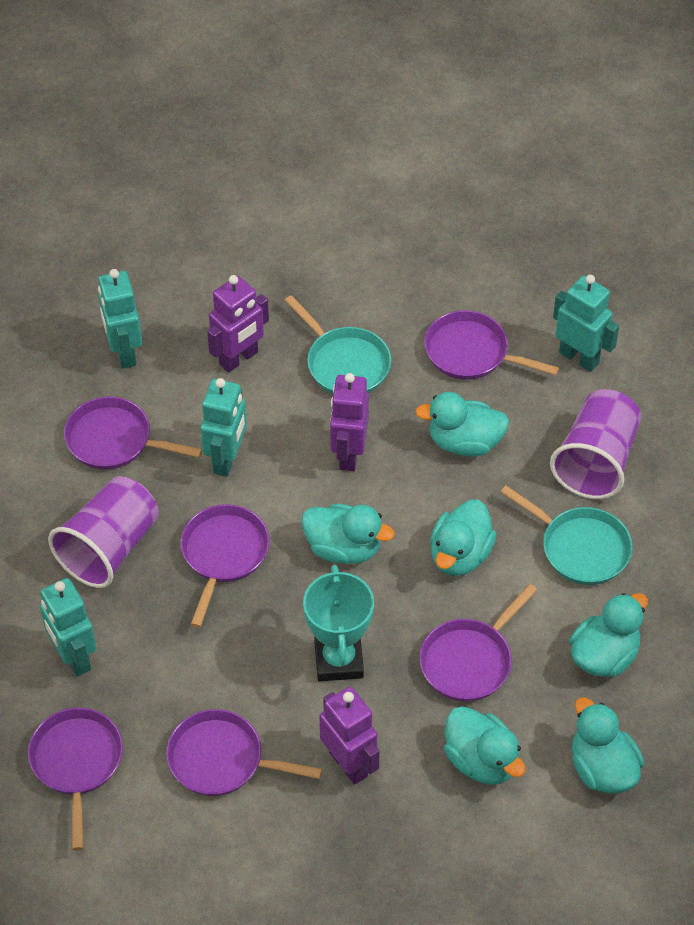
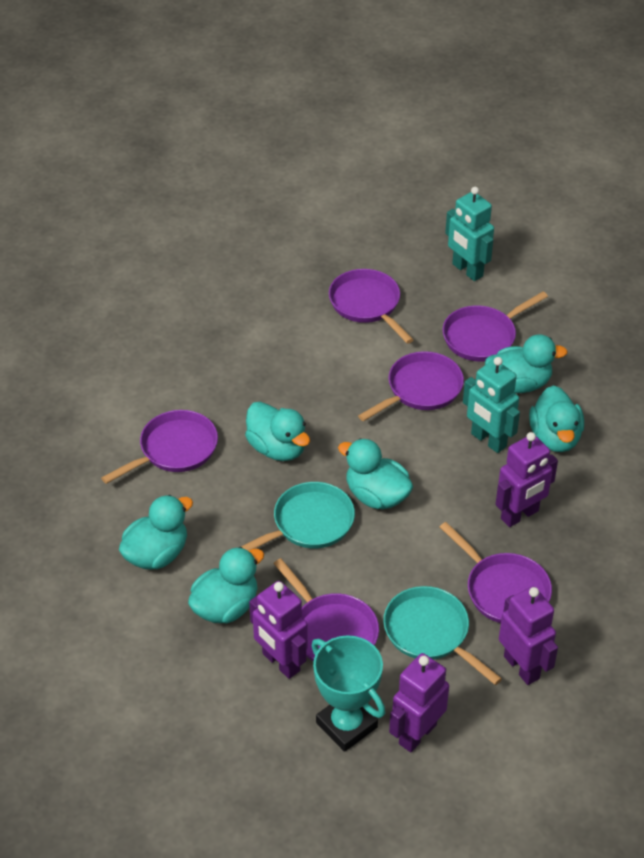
purple cup: 2 -> 0
purple robot: 3 -> 4
turquoise robot: 4 -> 2

